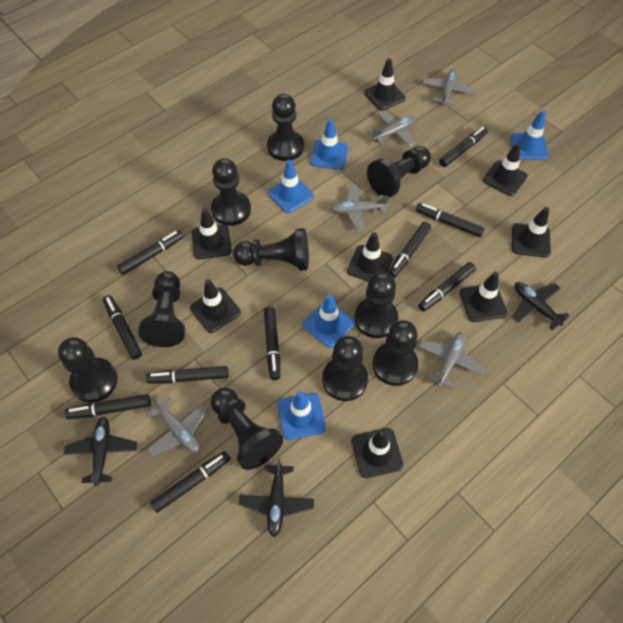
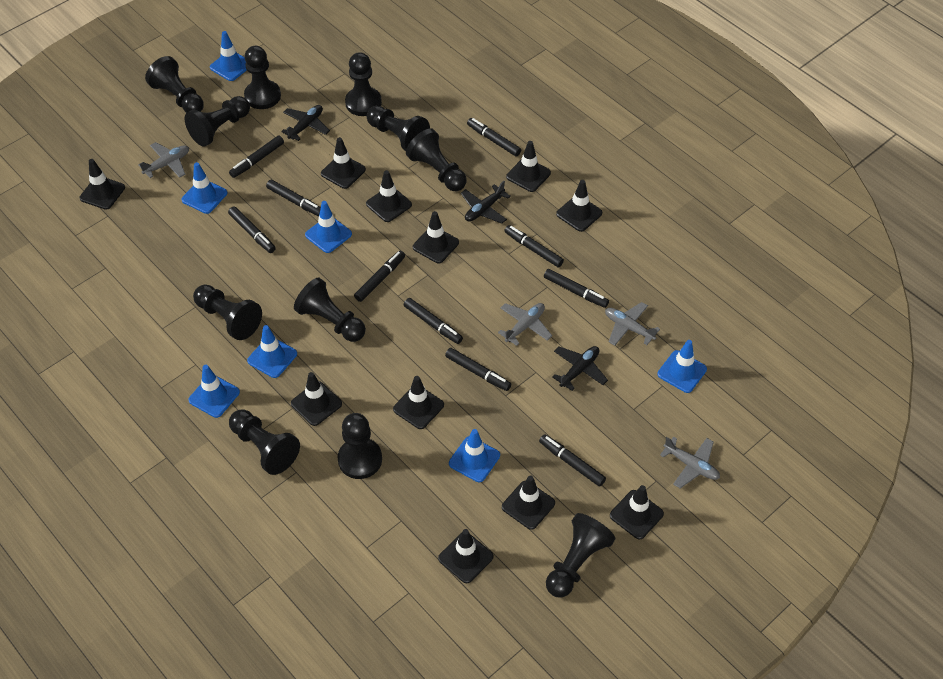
black pawn: 10 -> 11
black traffic cone: 8 -> 11
blue traffic cone: 5 -> 7
grey plane: 5 -> 4

